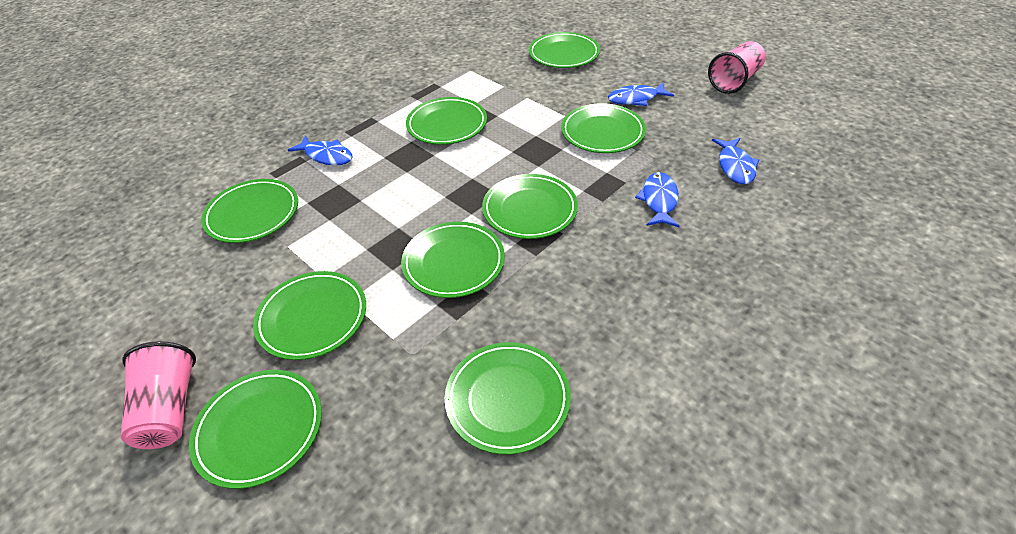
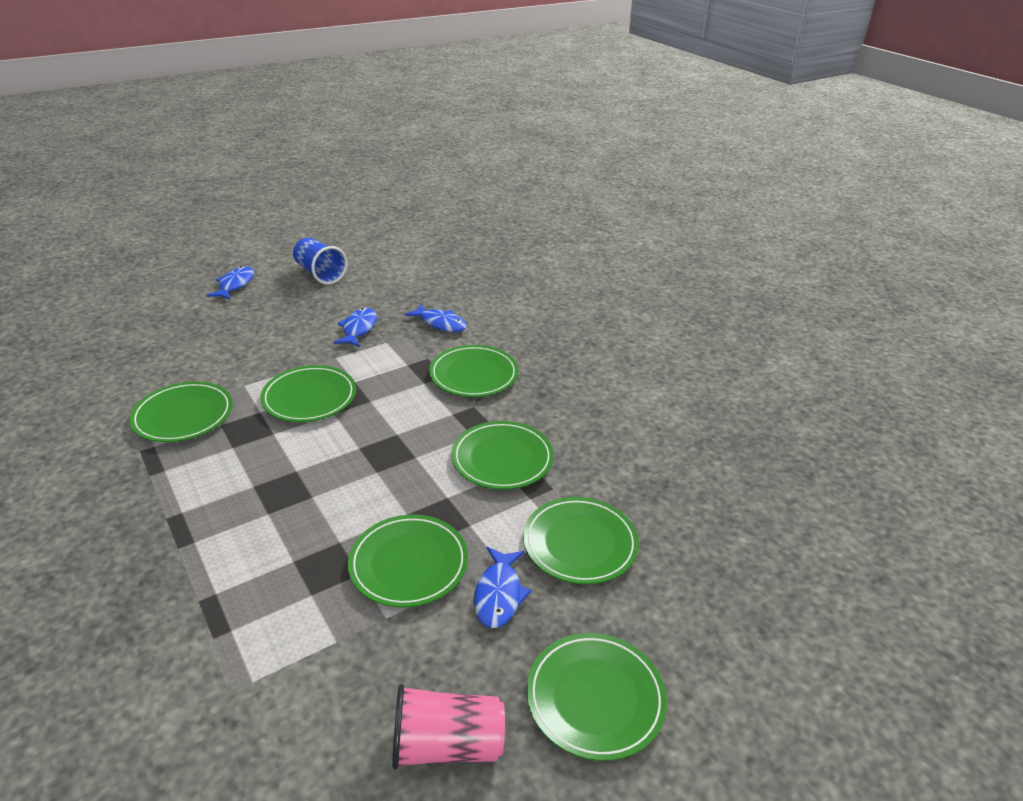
blue cup: 0 -> 1
green plate: 9 -> 7
pink cup: 2 -> 1

